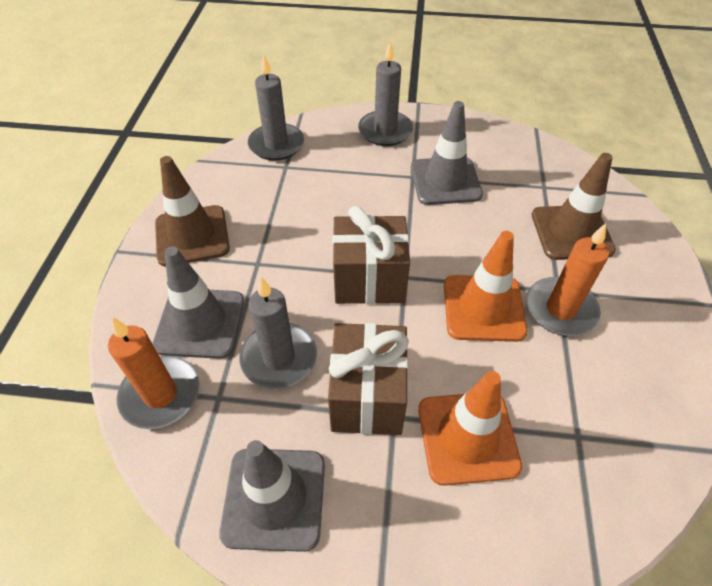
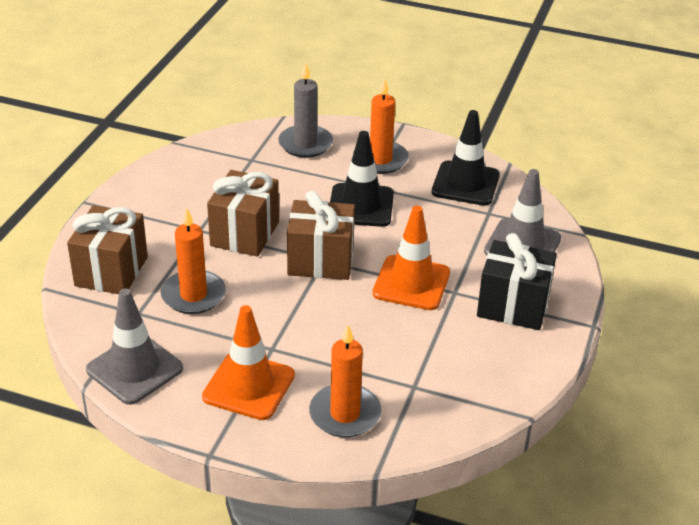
black gift: 0 -> 1
black traffic cone: 0 -> 2
brown gift: 2 -> 3
brown traffic cone: 2 -> 0
grey candle: 3 -> 1
grey traffic cone: 3 -> 2
orange candle: 2 -> 3

